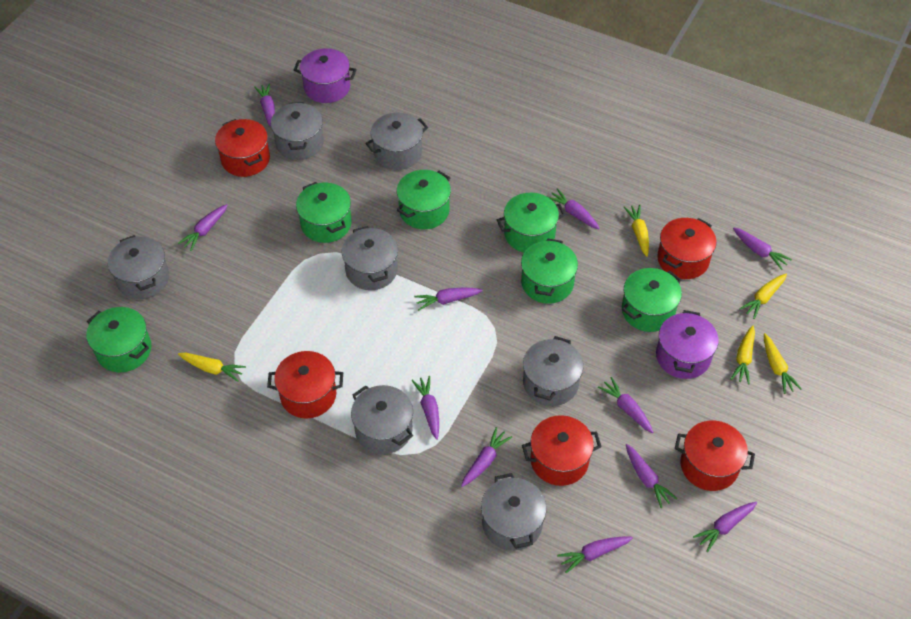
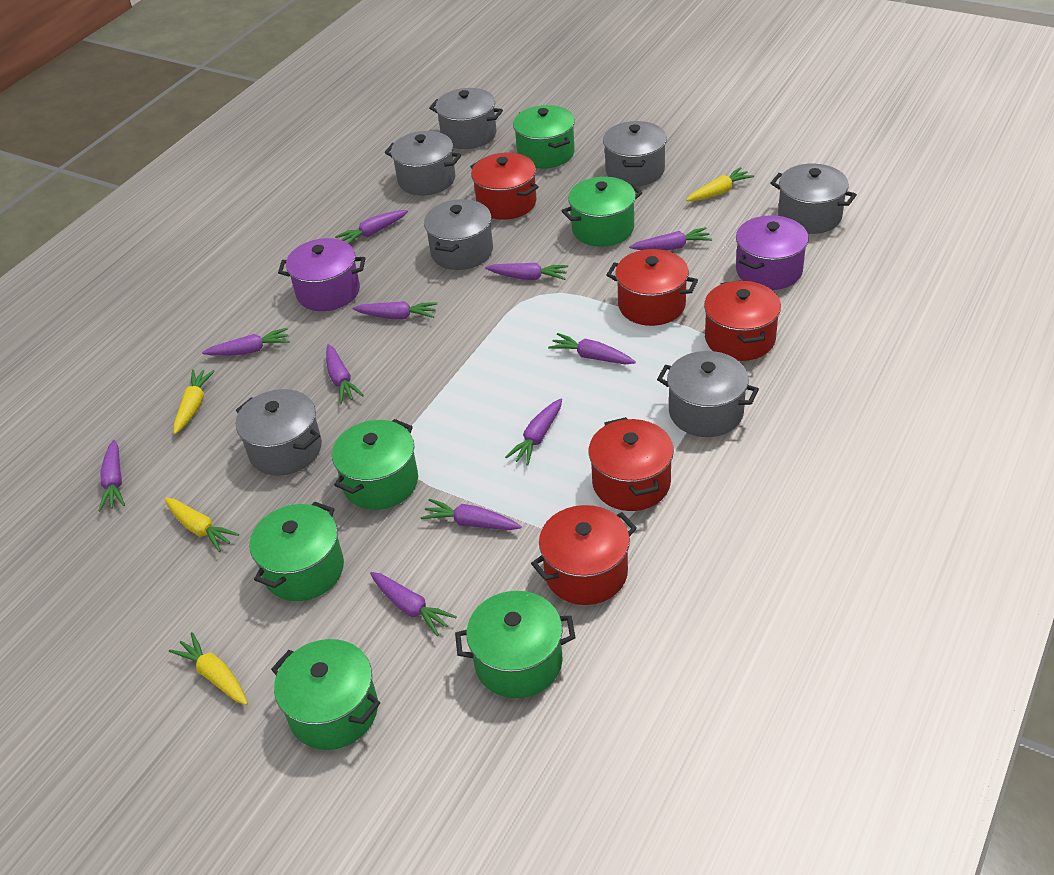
yellow carrot: 5 -> 4

